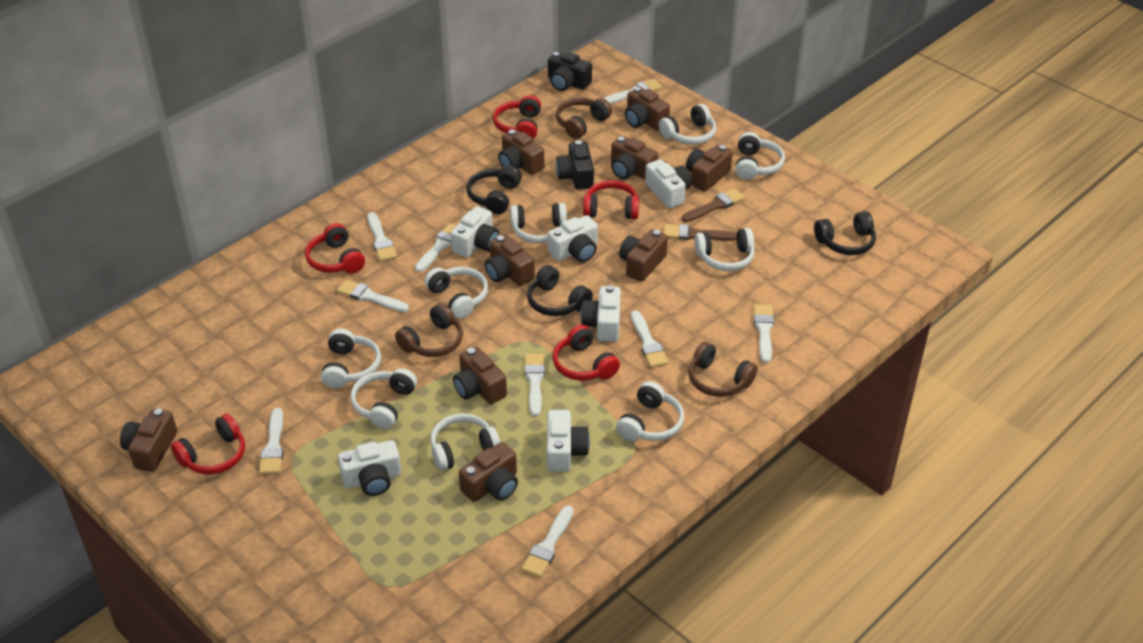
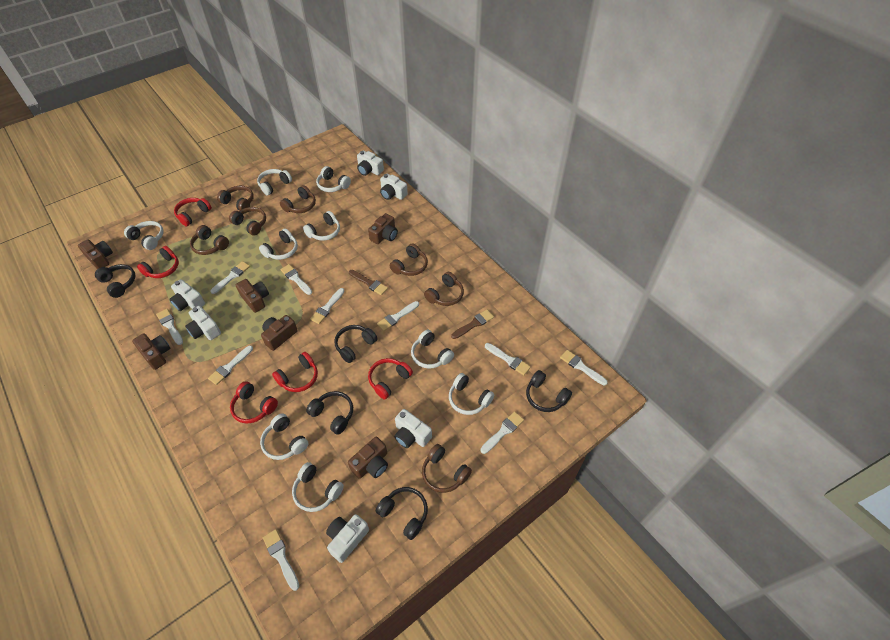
black camera: 2 -> 0
black headphones: 3 -> 5
brown camera: 9 -> 6
brown headphones: 3 -> 7
white brush: 9 -> 10

